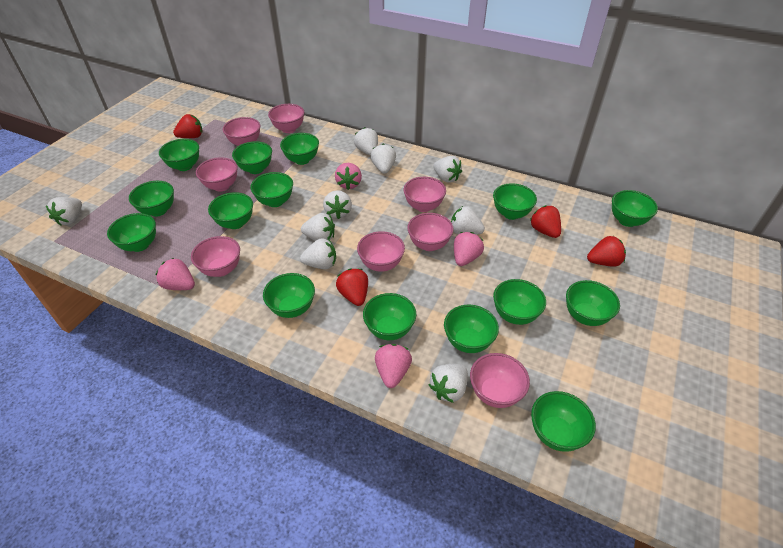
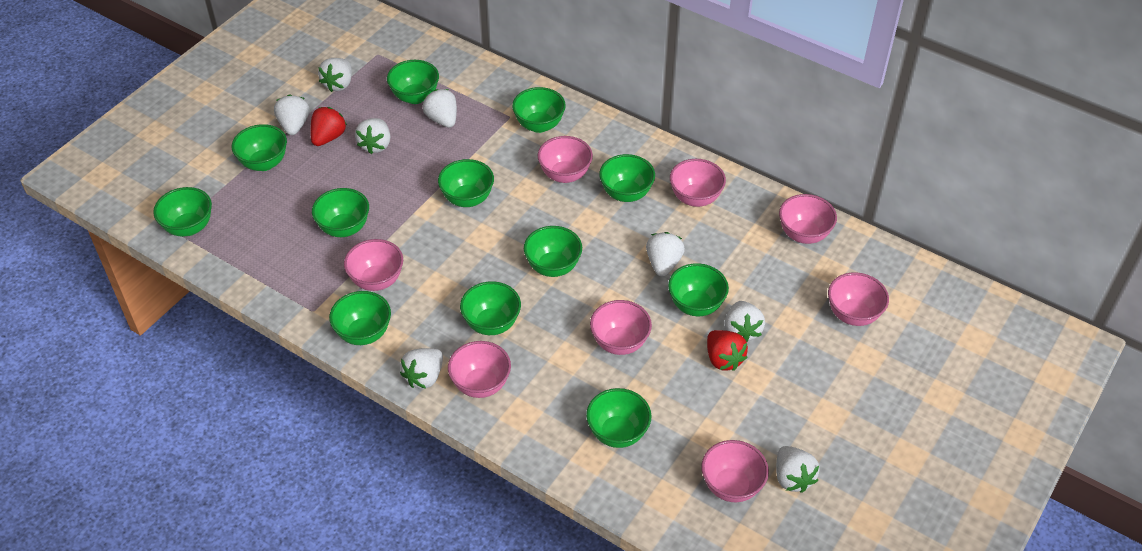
green bowl: 15 -> 12
pink strawberry: 4 -> 0
red strawberry: 4 -> 2
white strawberry: 9 -> 8

